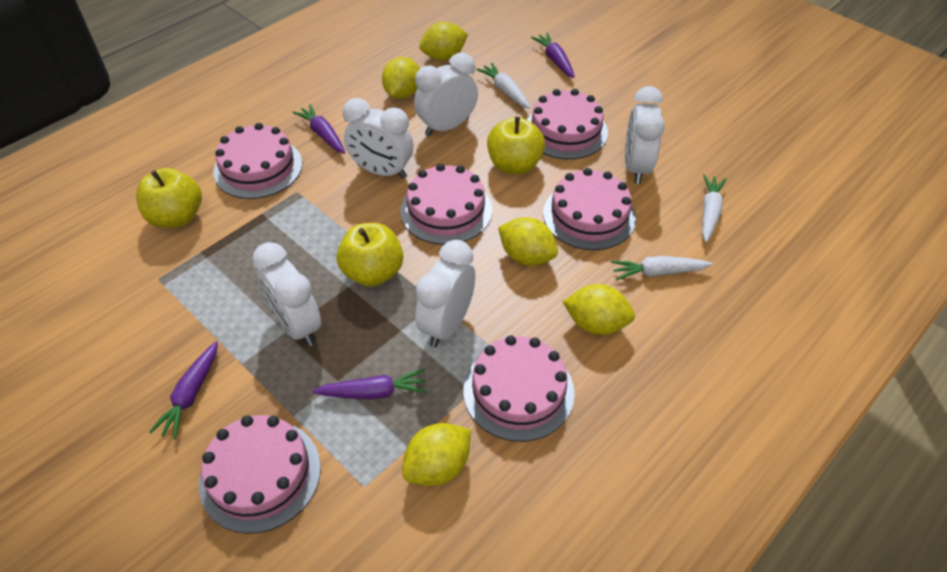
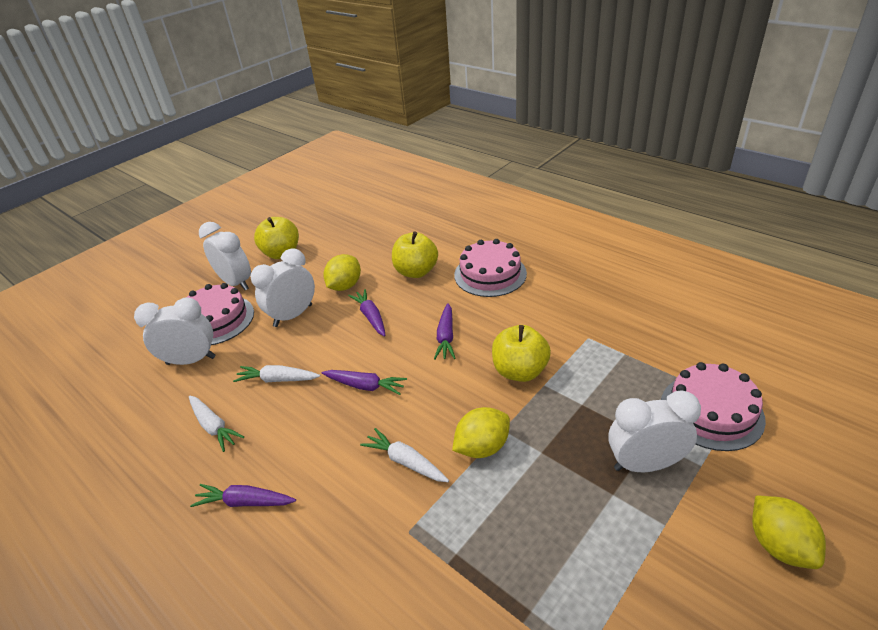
pink cake: 6 -> 3
white clock: 5 -> 4
yellow lemon: 5 -> 3

